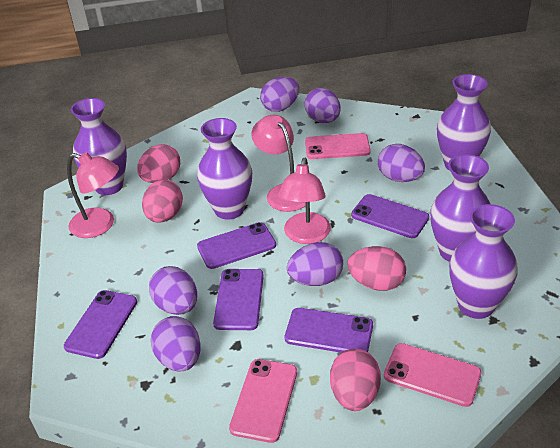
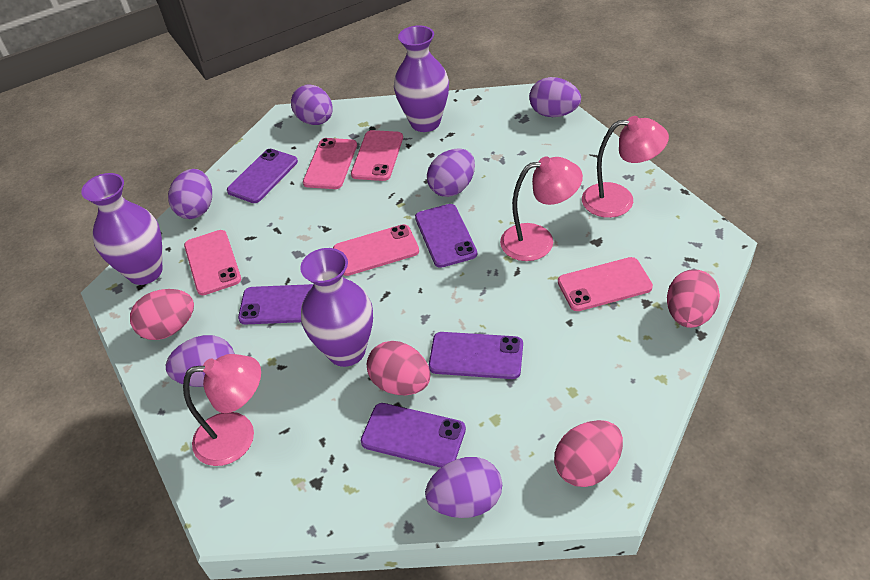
pink phone: 3 -> 5
purple vase: 5 -> 3

